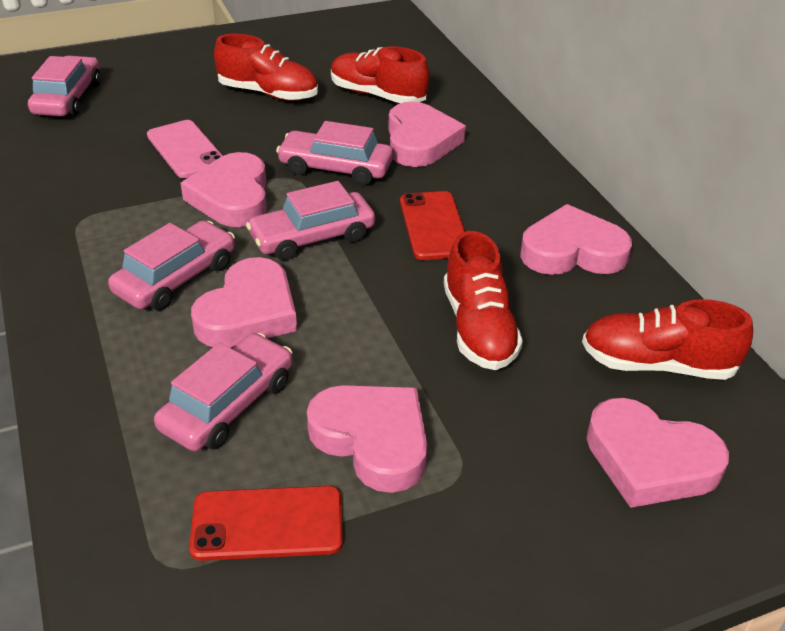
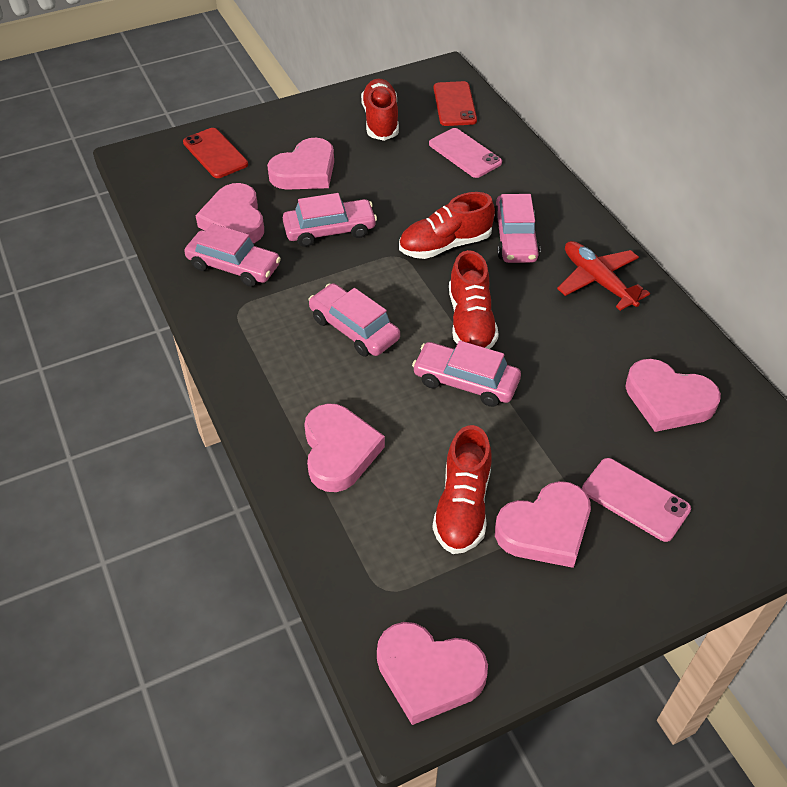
pink phone: 1 -> 2
red plane: 0 -> 1

